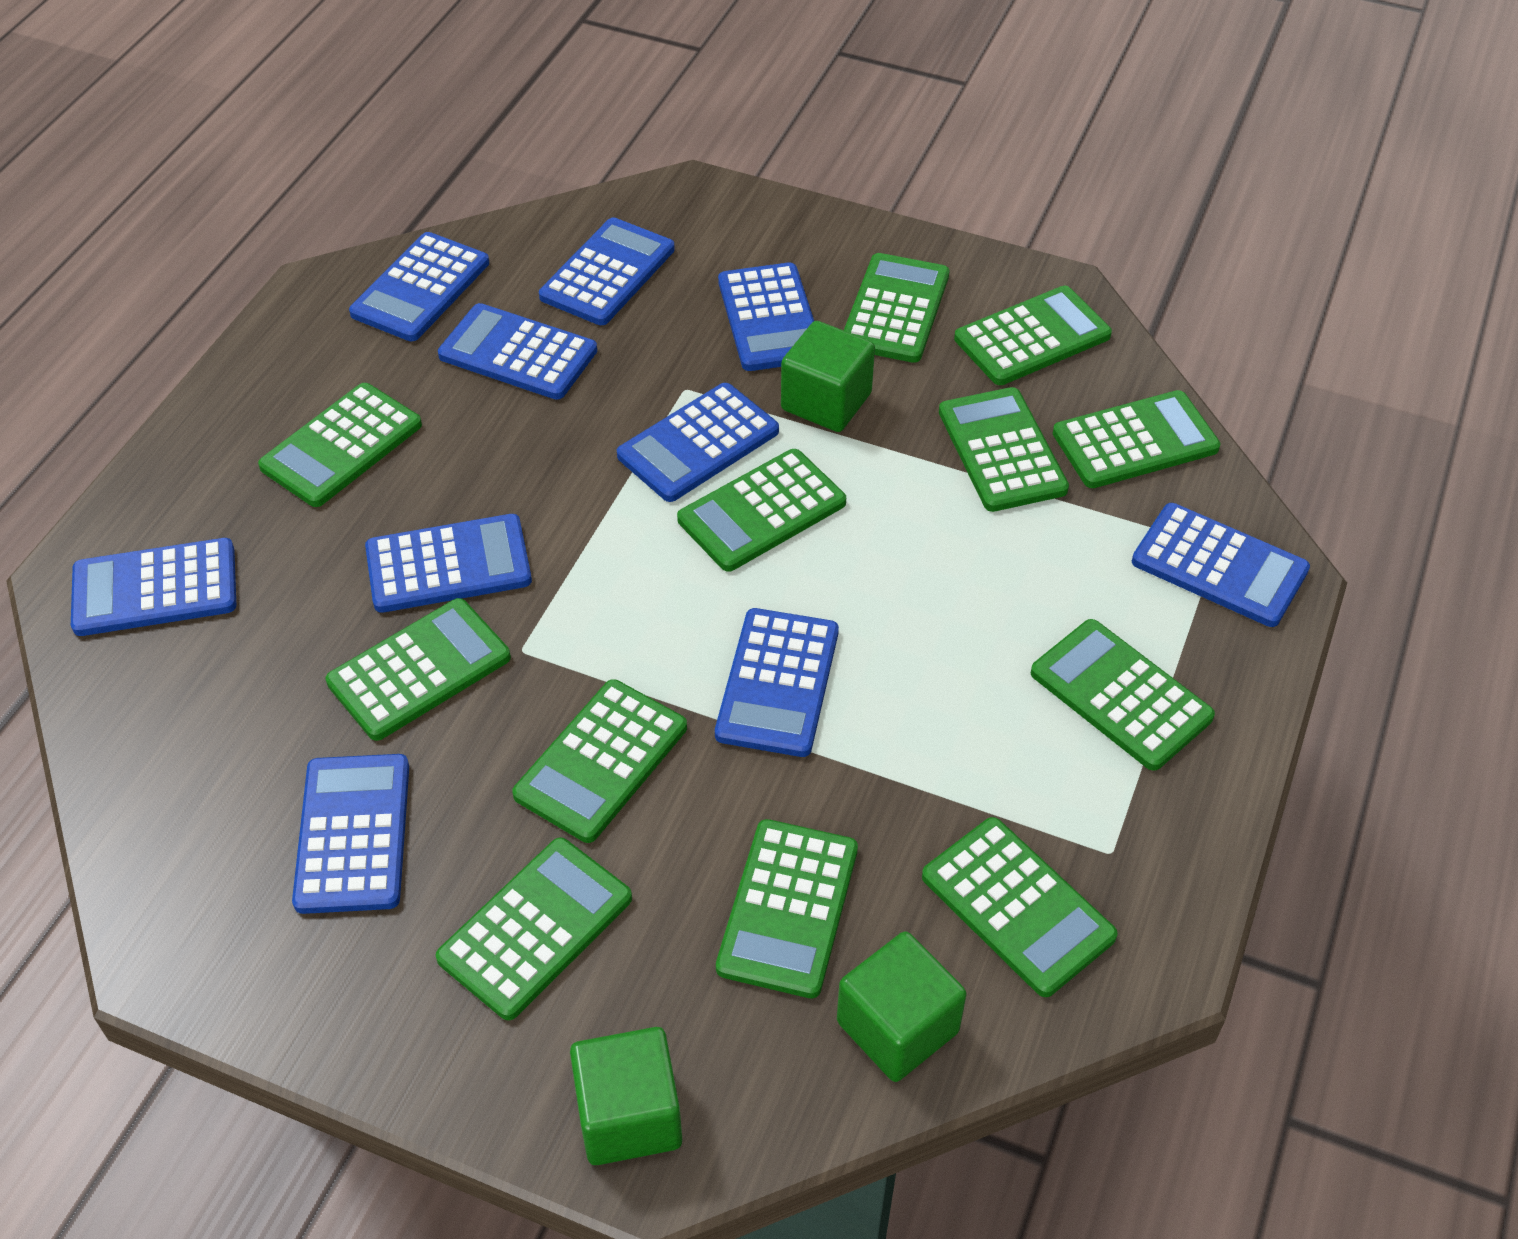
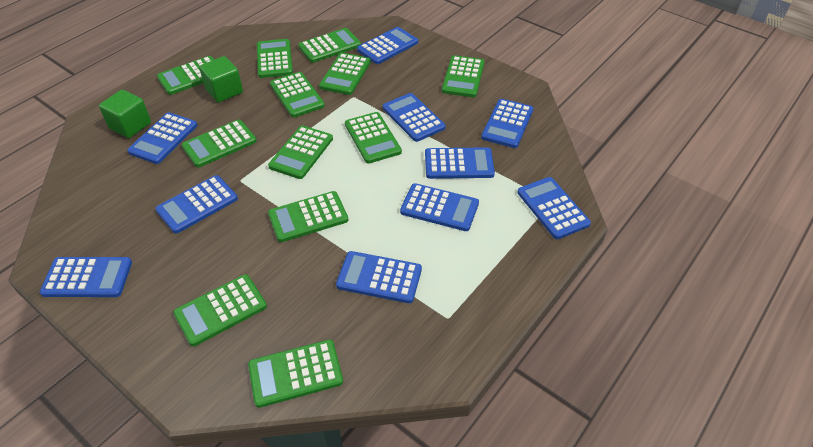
green cube: 3 -> 2

